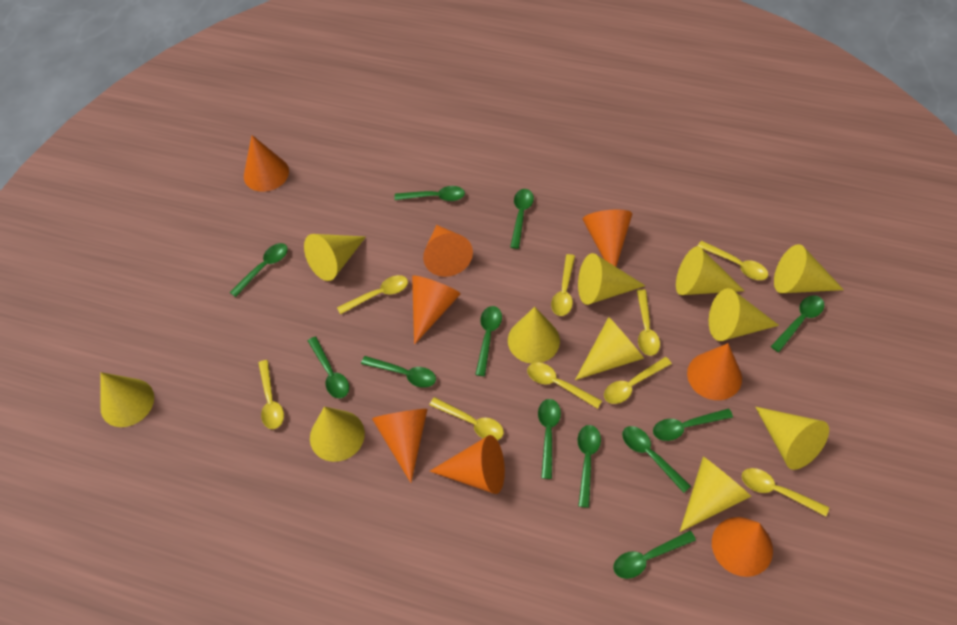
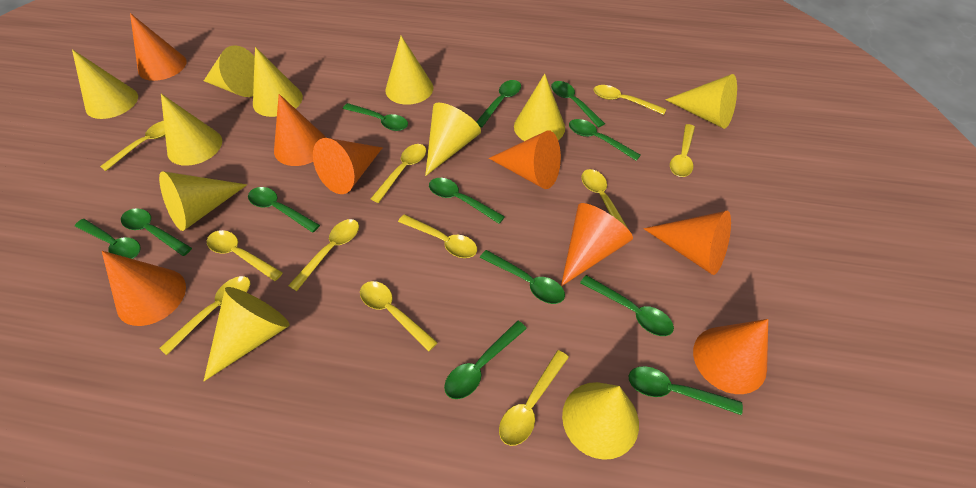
yellow spoon: 9 -> 11

